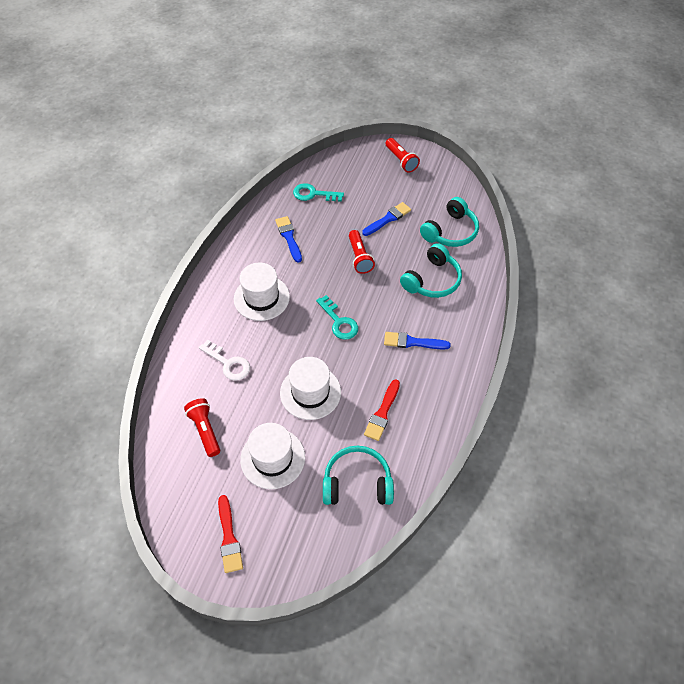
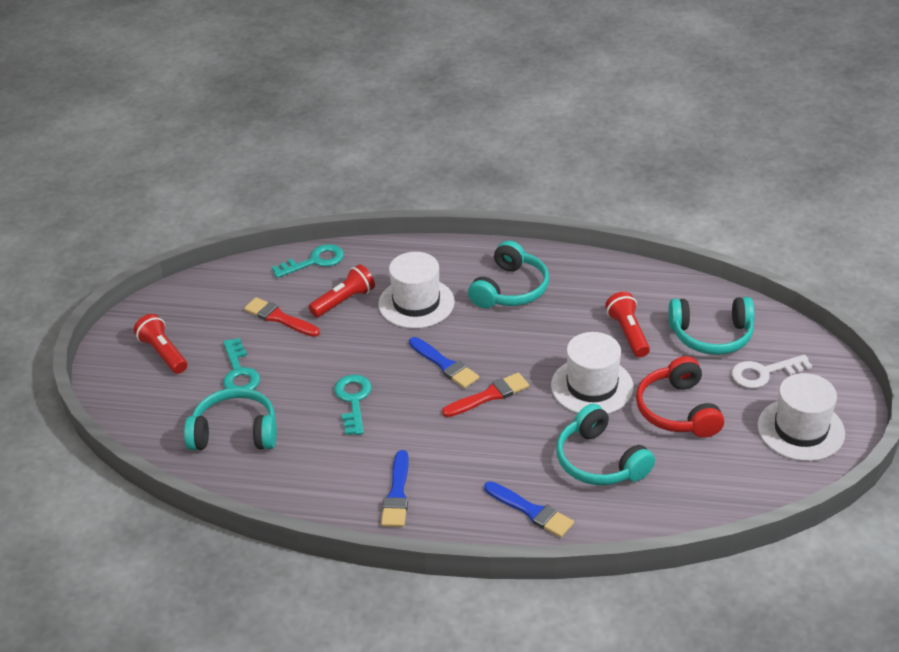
red headphones: 0 -> 1
turquoise headphones: 3 -> 4
turquoise key: 2 -> 3

